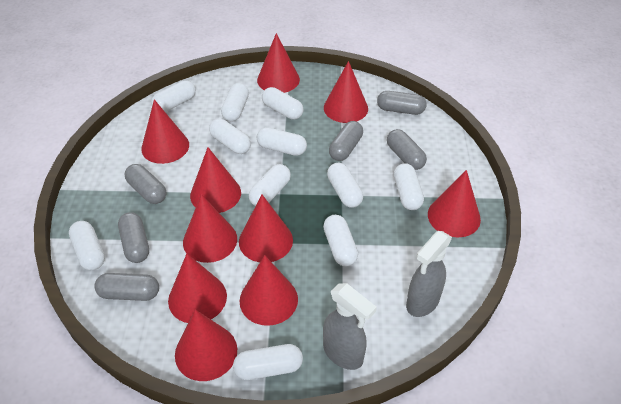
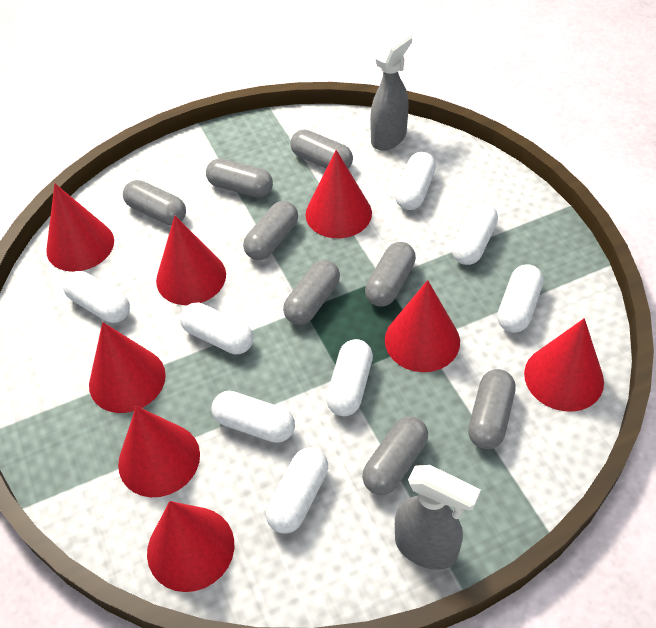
grey capsule: 6 -> 8
red cone: 10 -> 8
white capsule: 11 -> 8

